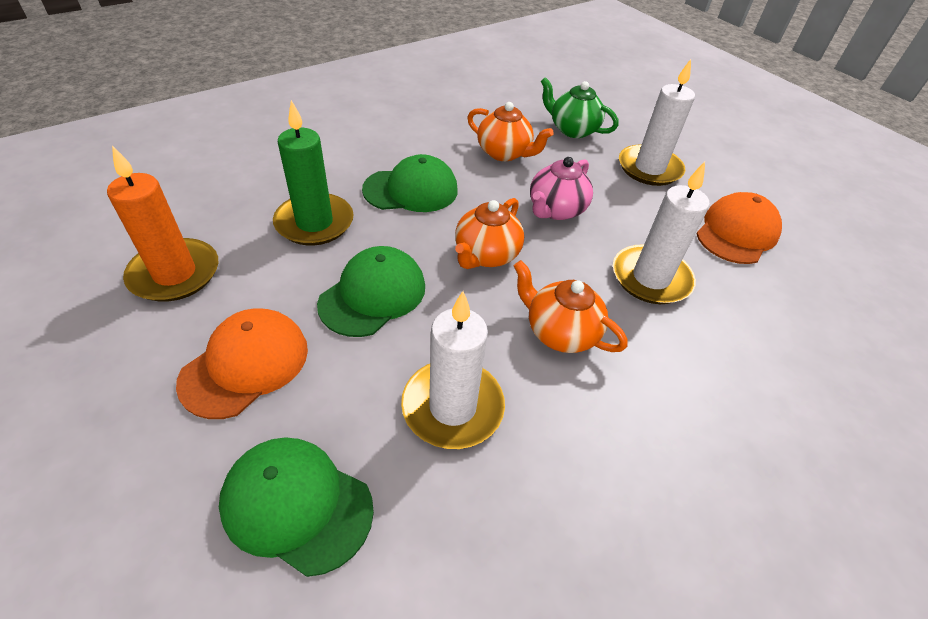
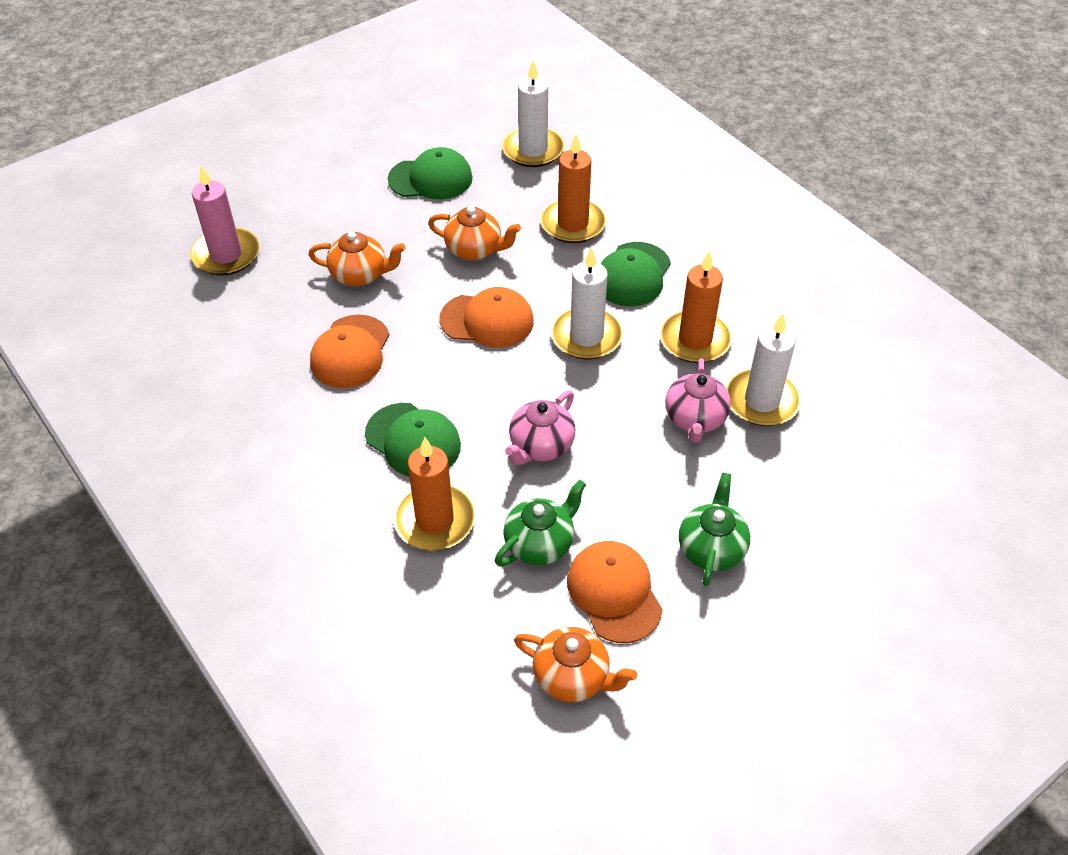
green candle: 1 -> 0
green teapot: 1 -> 2
orange candle: 1 -> 3
orange cap: 2 -> 3
pink candle: 0 -> 1
pink teapot: 1 -> 2

